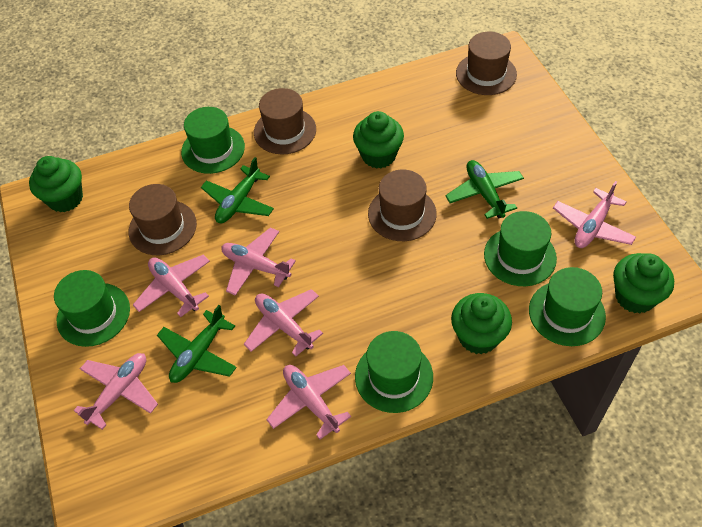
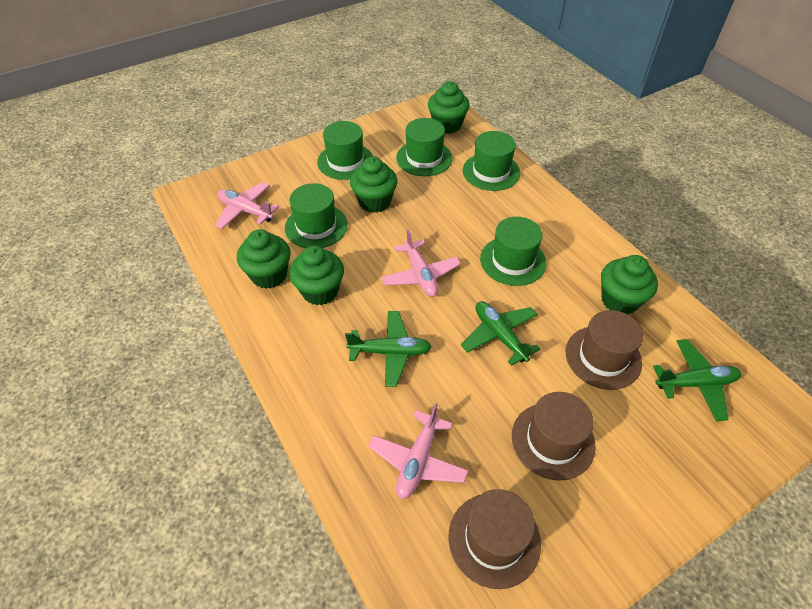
brown hat: 4 -> 3
green cupcake: 4 -> 5
pink plane: 6 -> 3

